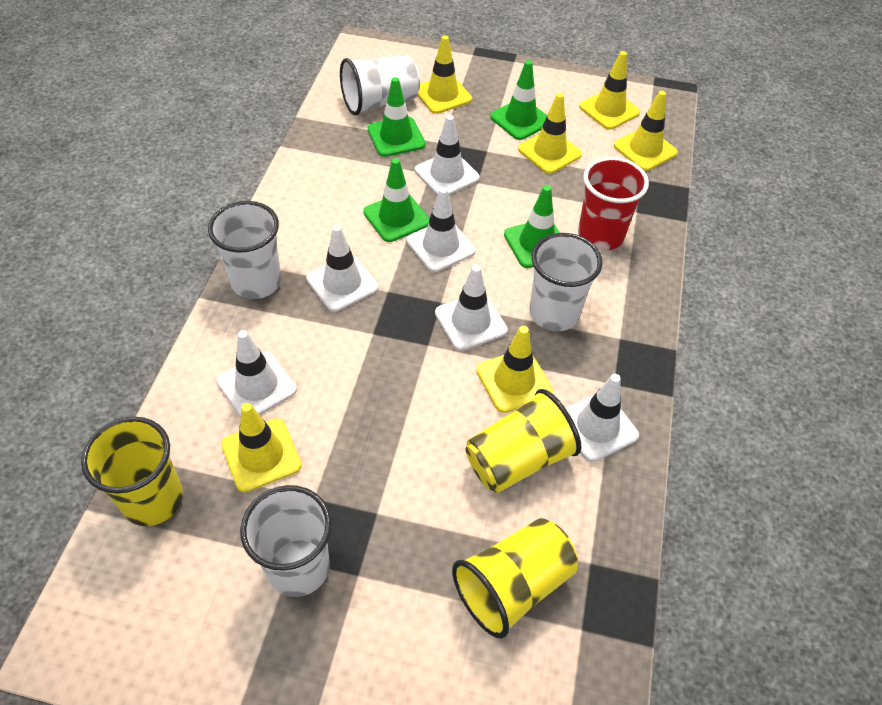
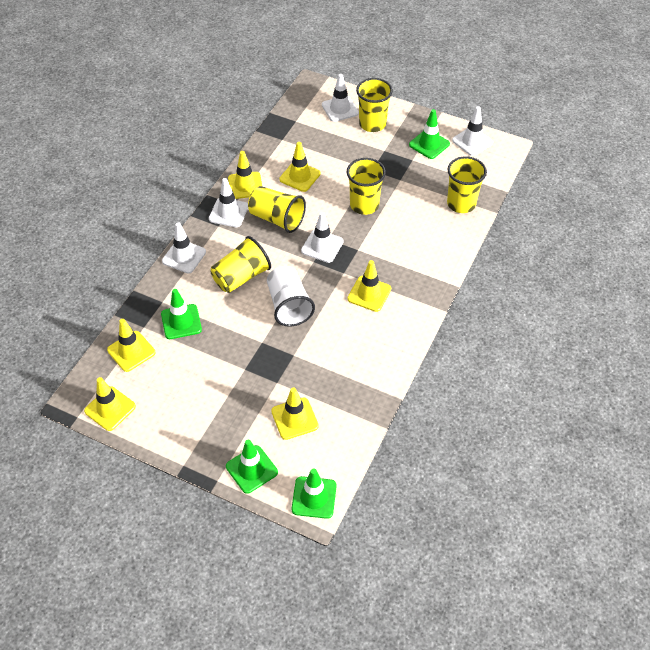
red cup: 1 -> 0
white cup: 4 -> 1
white traffic cone: 6 -> 5
yellow cup: 3 -> 5

